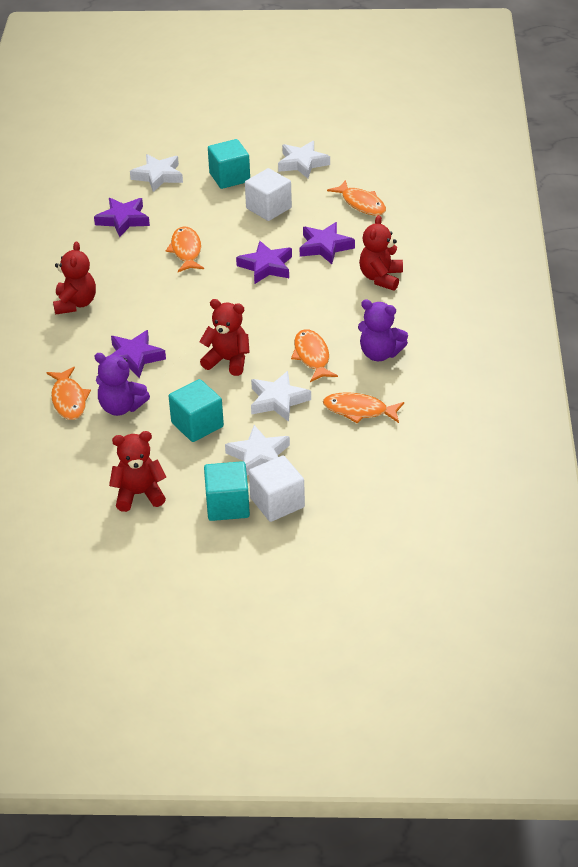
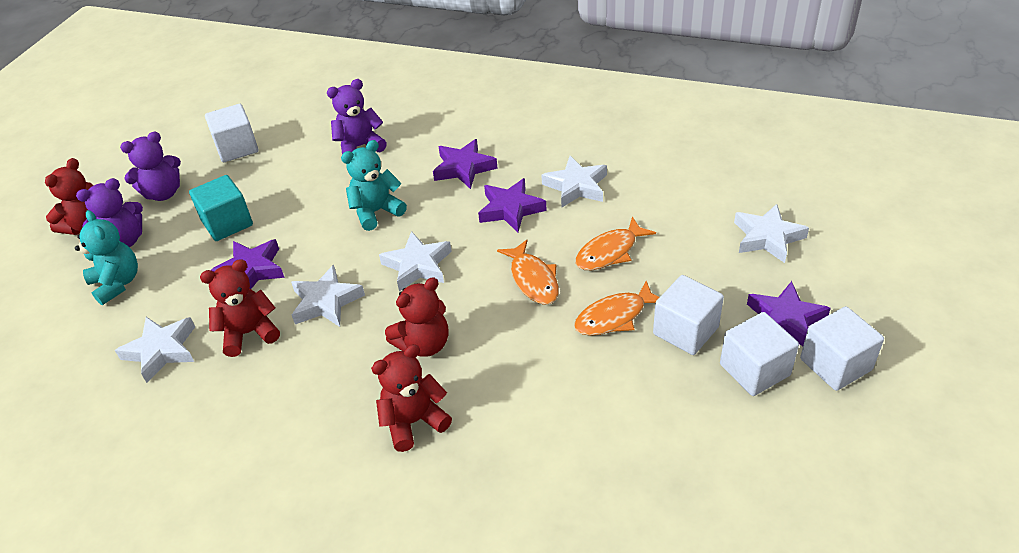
orange fish: 5 -> 3
purple teddy bear: 2 -> 3
turquoise cube: 3 -> 1
turquoise teddy bear: 0 -> 2
white cube: 2 -> 4
white star: 4 -> 5

